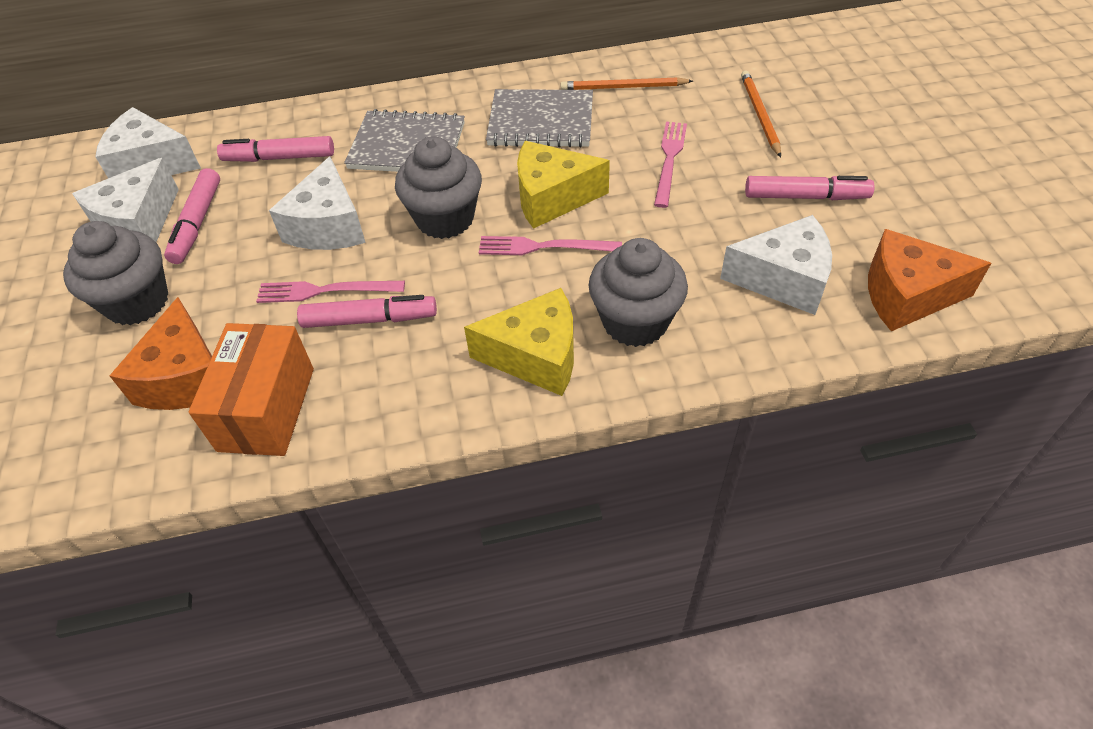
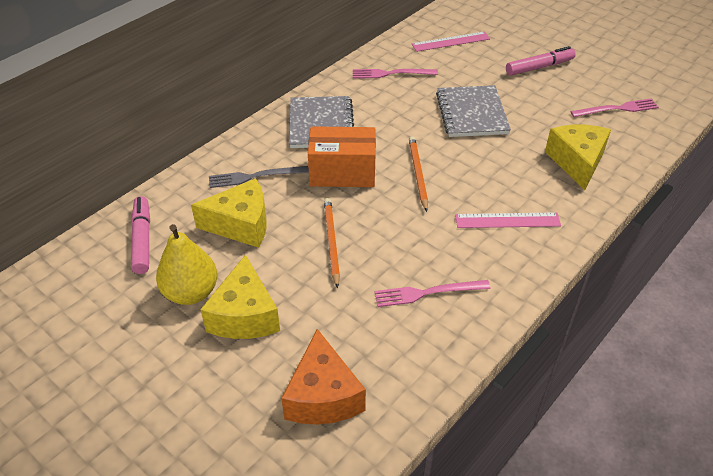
grey cupcake: 3 -> 0
grey fork: 0 -> 1
orange cheese: 2 -> 1
pink marker: 4 -> 2
pink ruler: 0 -> 2
white cheese: 4 -> 0
yellow cheese: 2 -> 3
yellow pear: 0 -> 1

